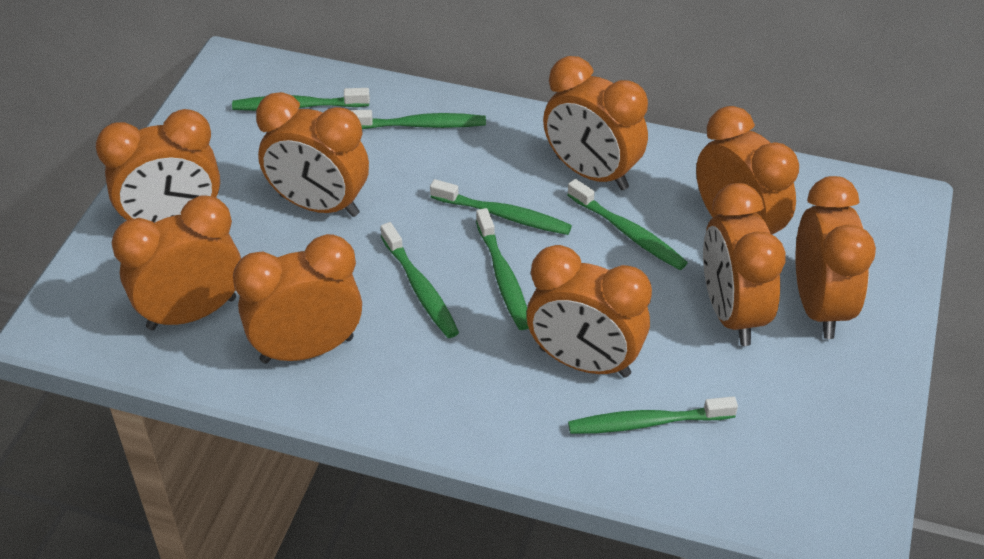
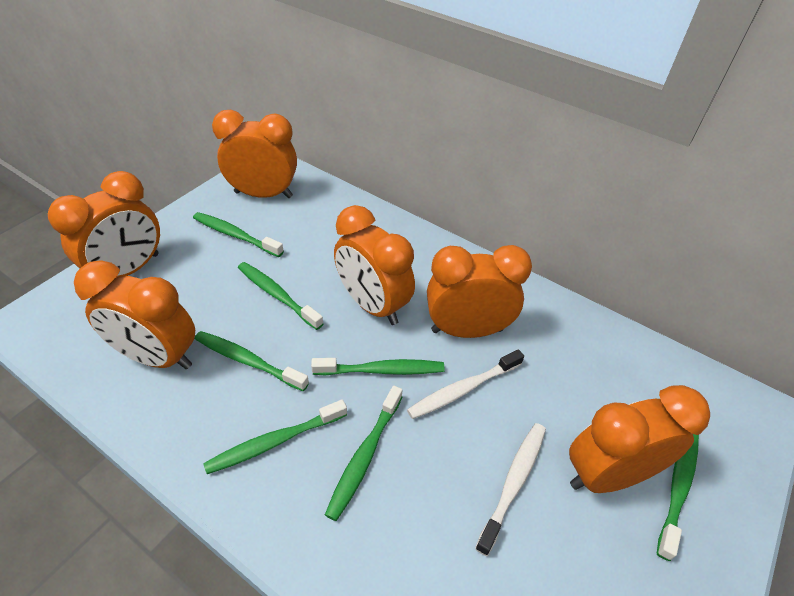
orange clock: 9 -> 6
white toothbrush: 0 -> 2

